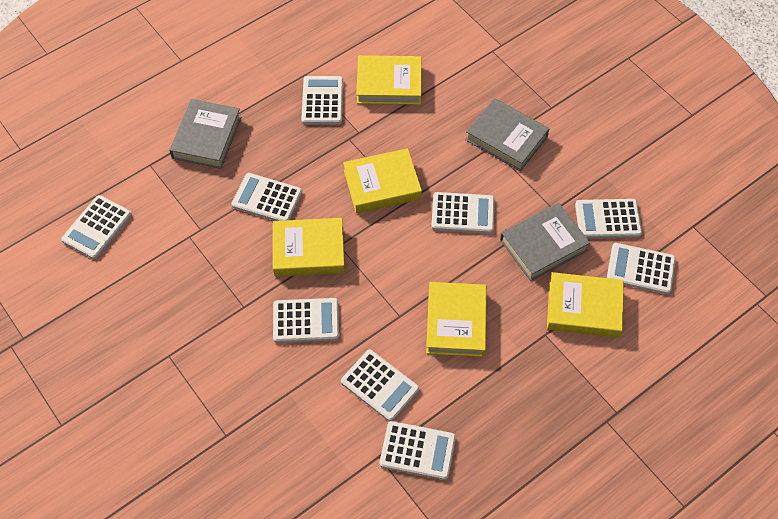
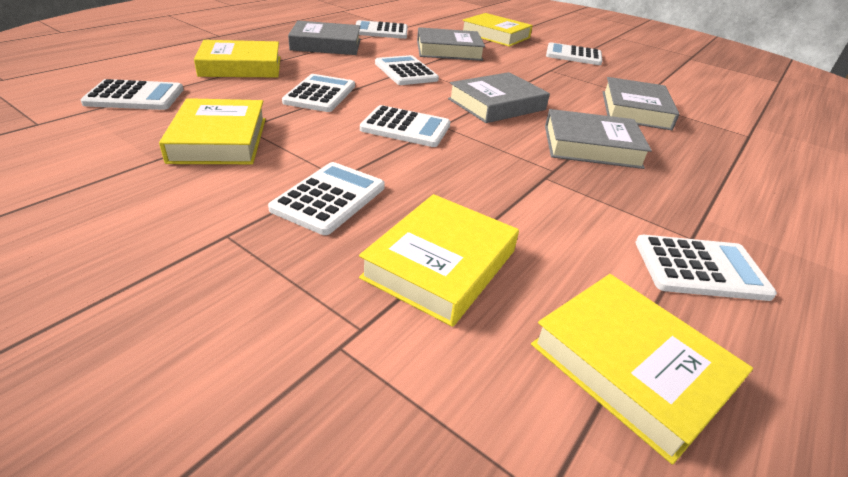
grey book: 3 -> 5
white calculator: 9 -> 8

